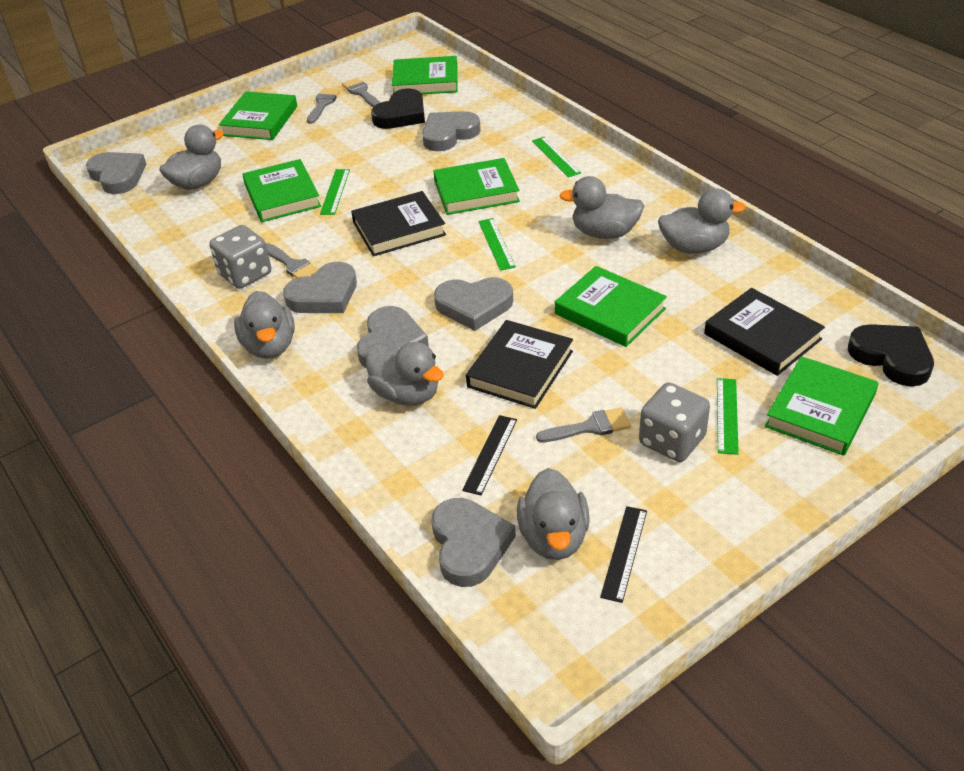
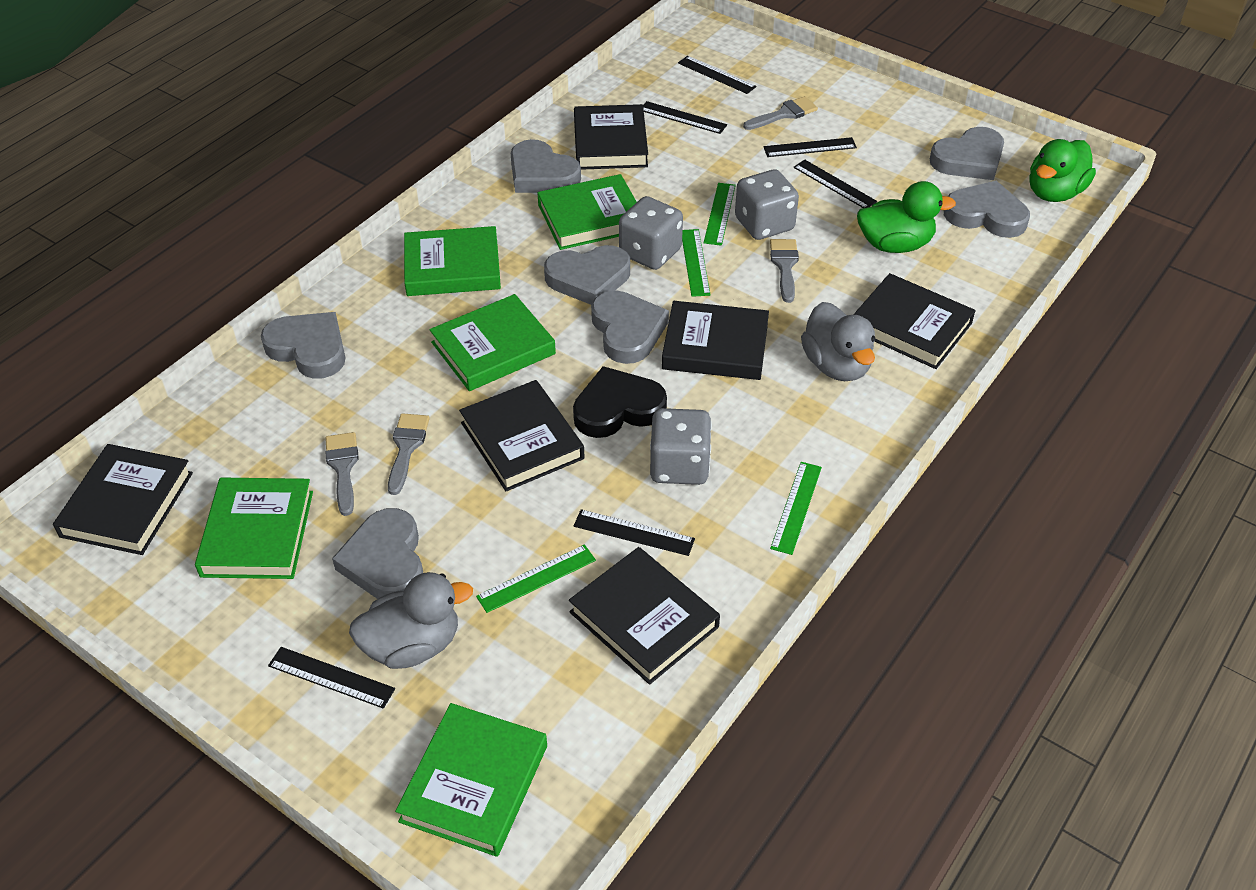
black book: 3 -> 6
black heart: 2 -> 1
black ruler: 2 -> 6
green book: 6 -> 5
green duck: 0 -> 2
grey dice: 2 -> 3
grey duck: 6 -> 2
grey heart: 6 -> 7

